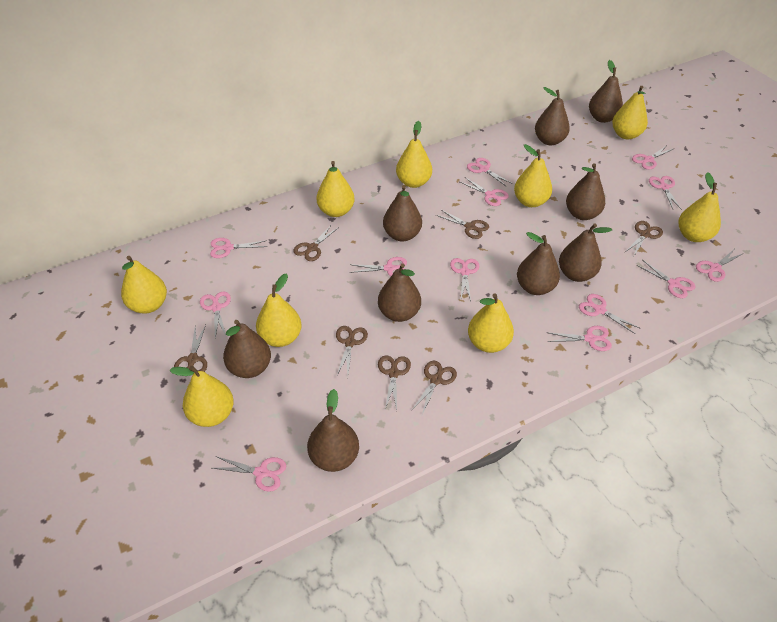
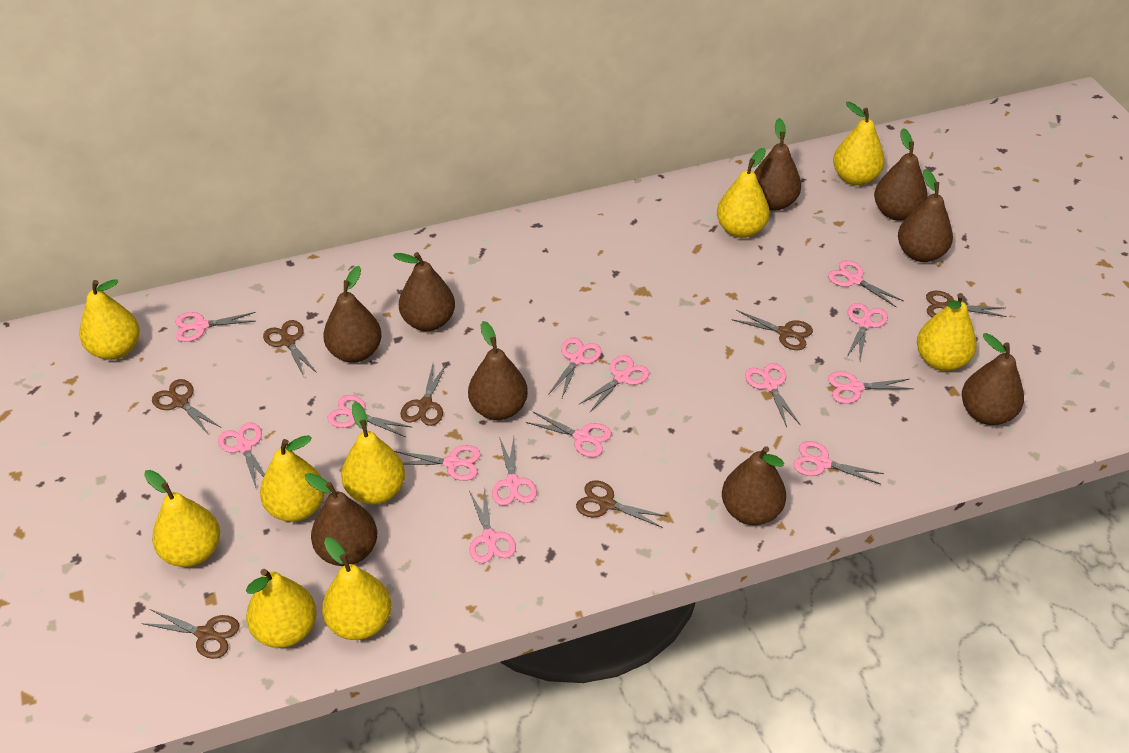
pink scissors: 13 -> 14

